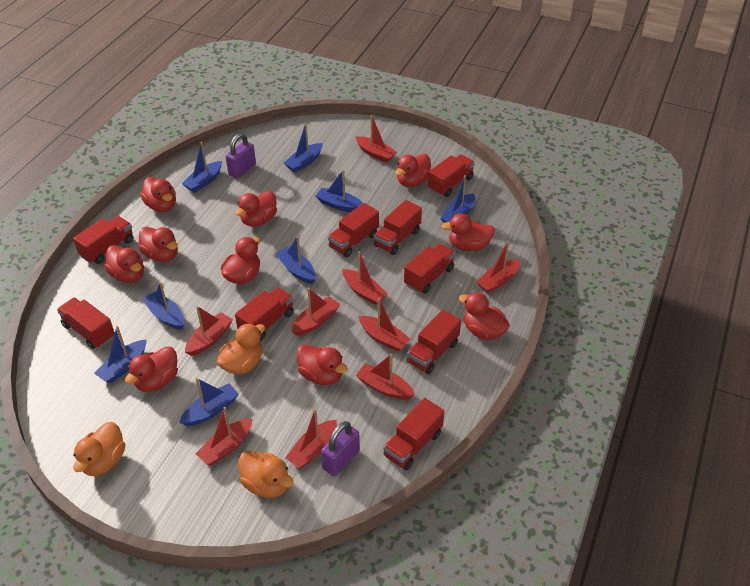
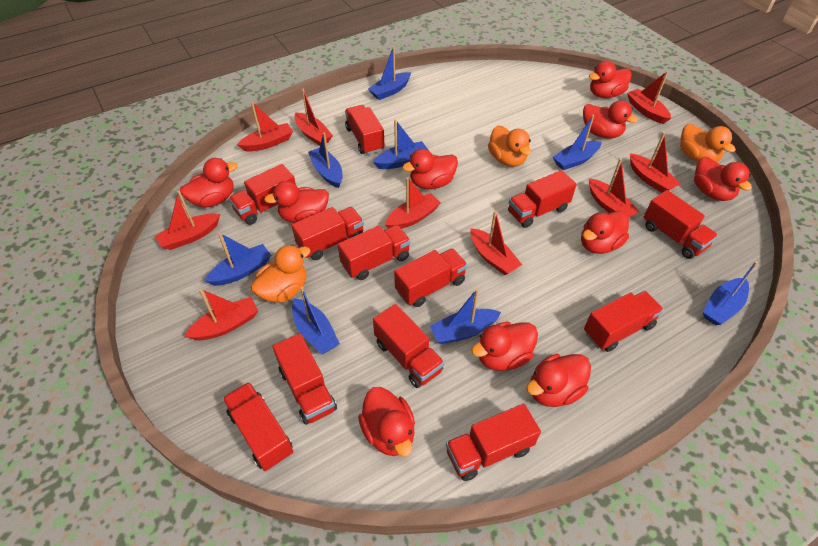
purple padlock: 2 -> 0
red truck: 9 -> 12

